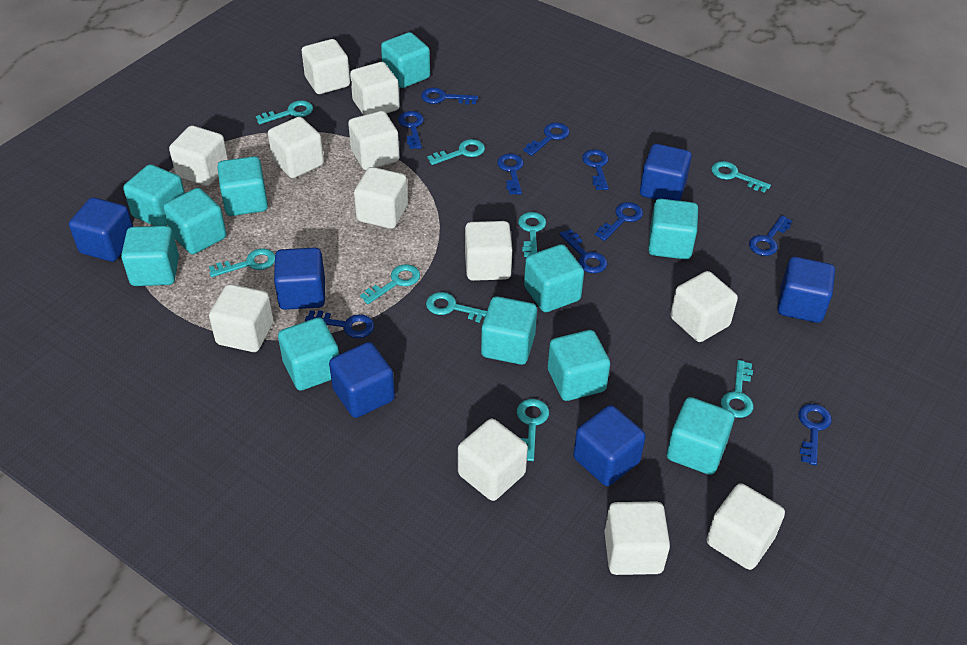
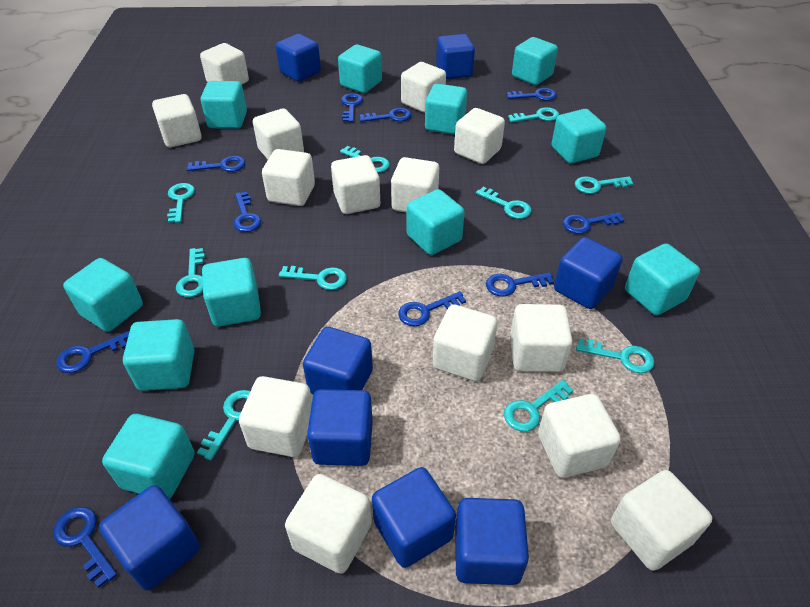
blue cube: 6 -> 8
turquoise key: 9 -> 10
white cube: 12 -> 14

